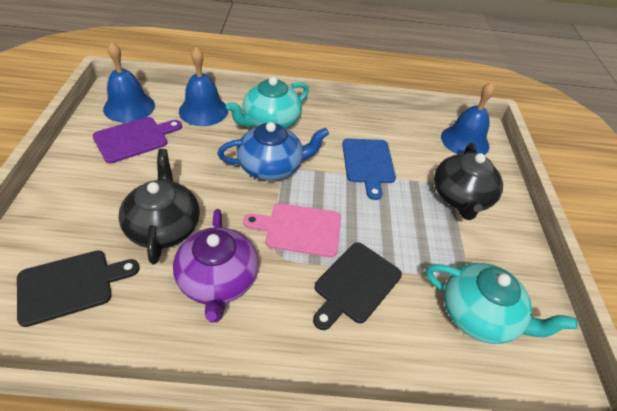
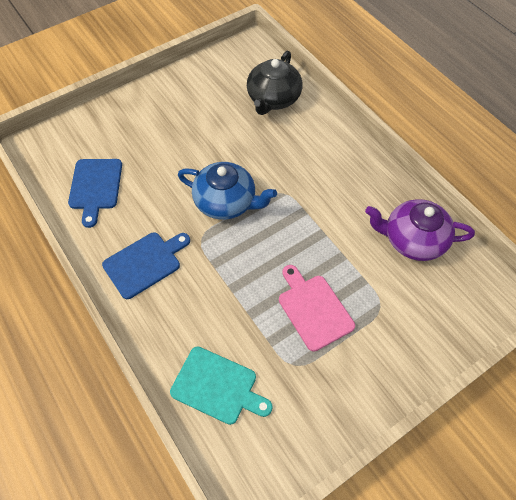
black cutting board: 2 -> 0
black teapot: 2 -> 1
blue bell: 3 -> 0
blue cutting board: 1 -> 2
purple cutting board: 1 -> 0
turquoise cutting board: 0 -> 1
turquoise teapot: 2 -> 0

